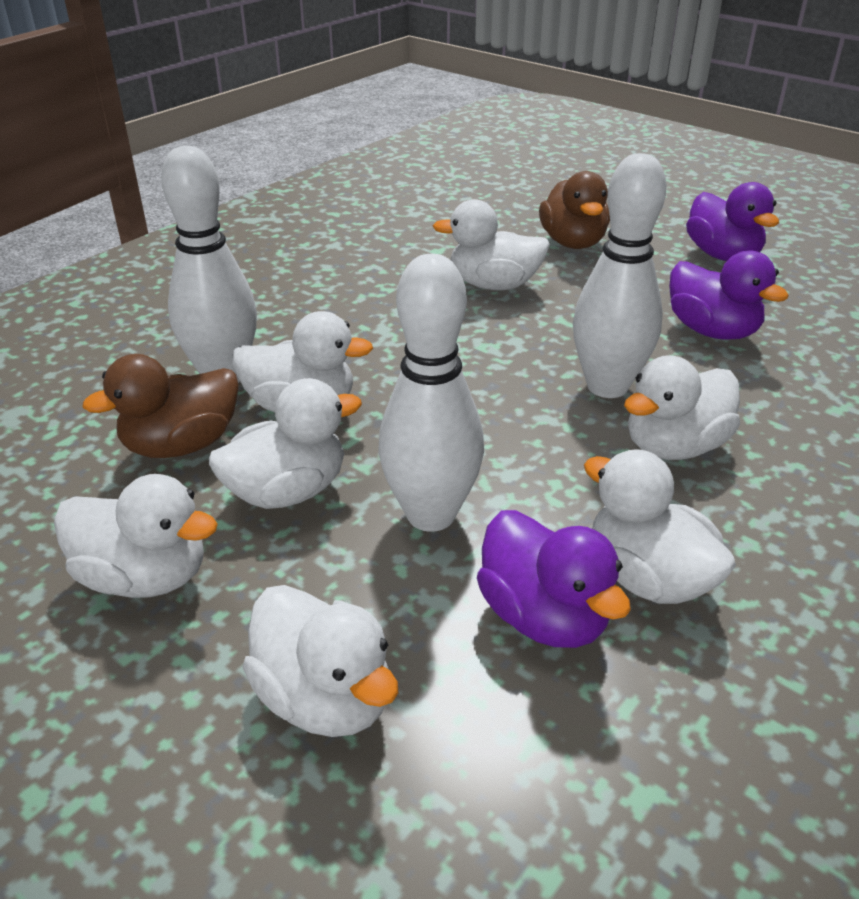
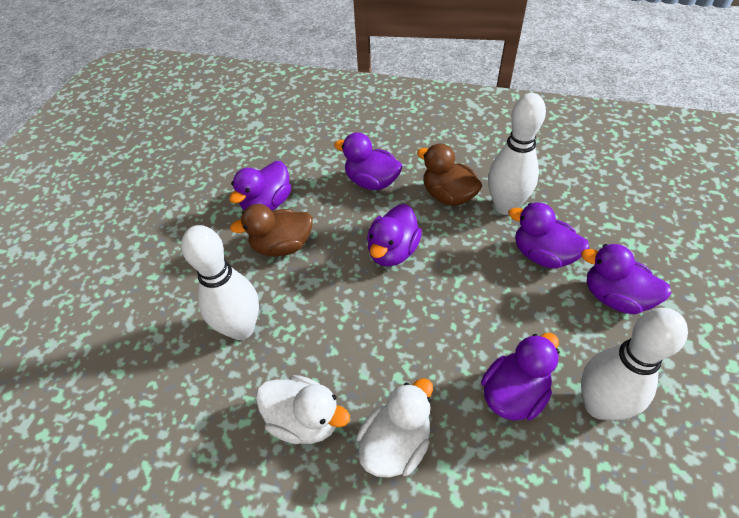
purple duck: 3 -> 6
white duck: 7 -> 2

